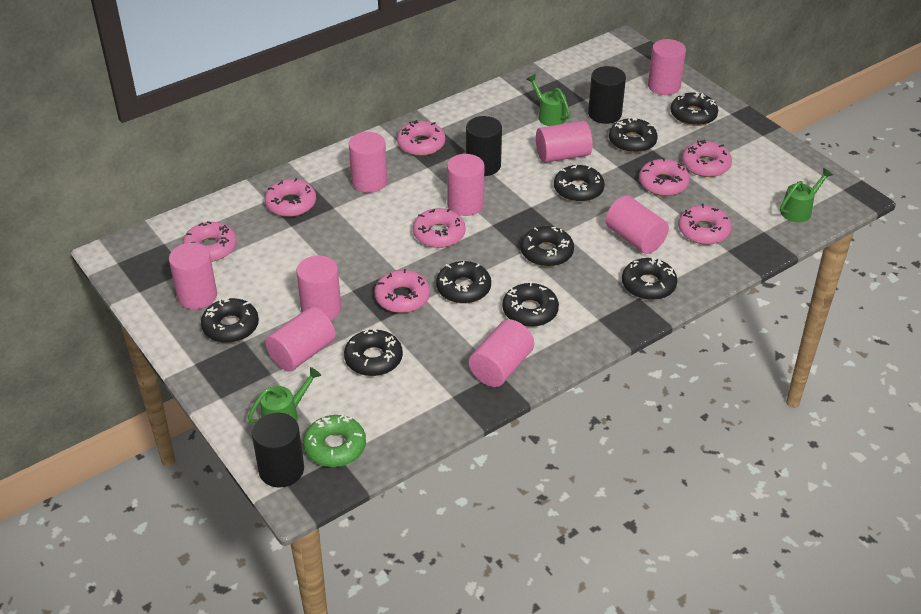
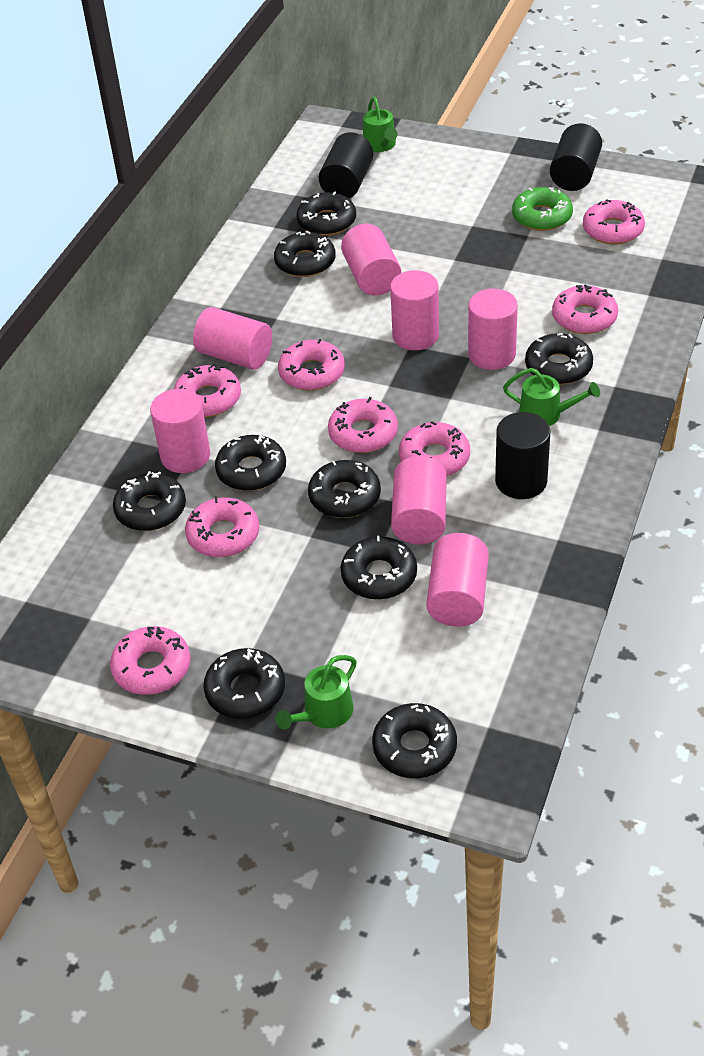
pink cylinder: 9 -> 7

